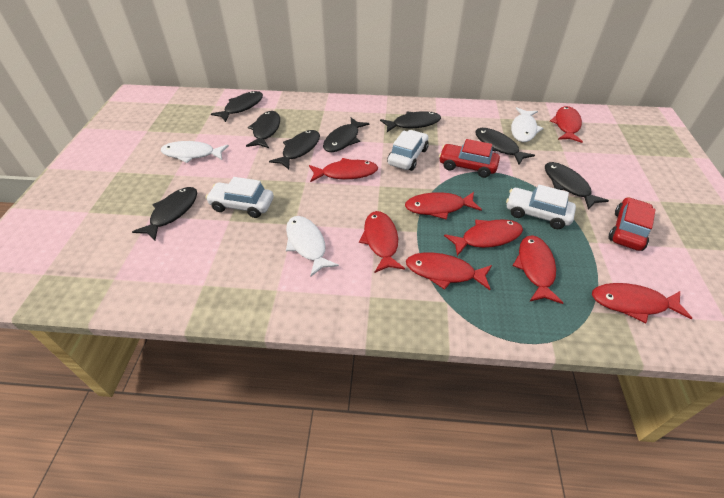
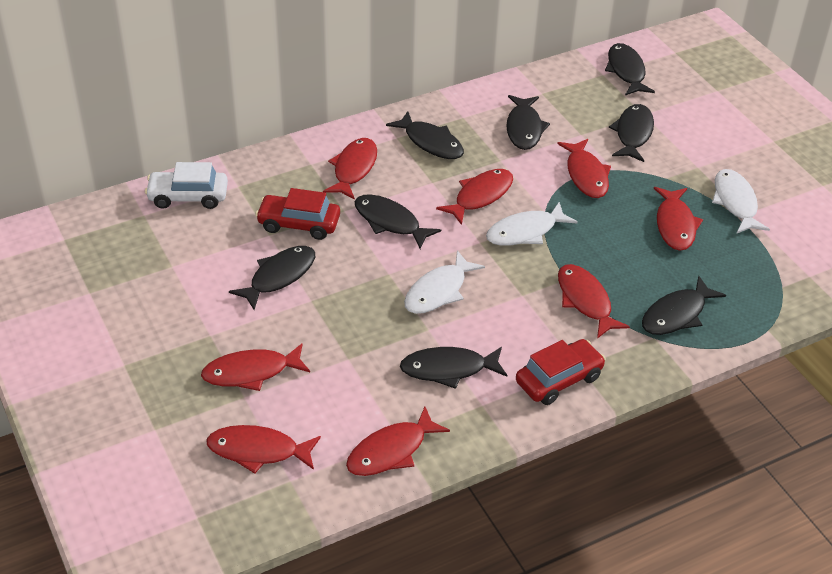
white car: 3 -> 1

